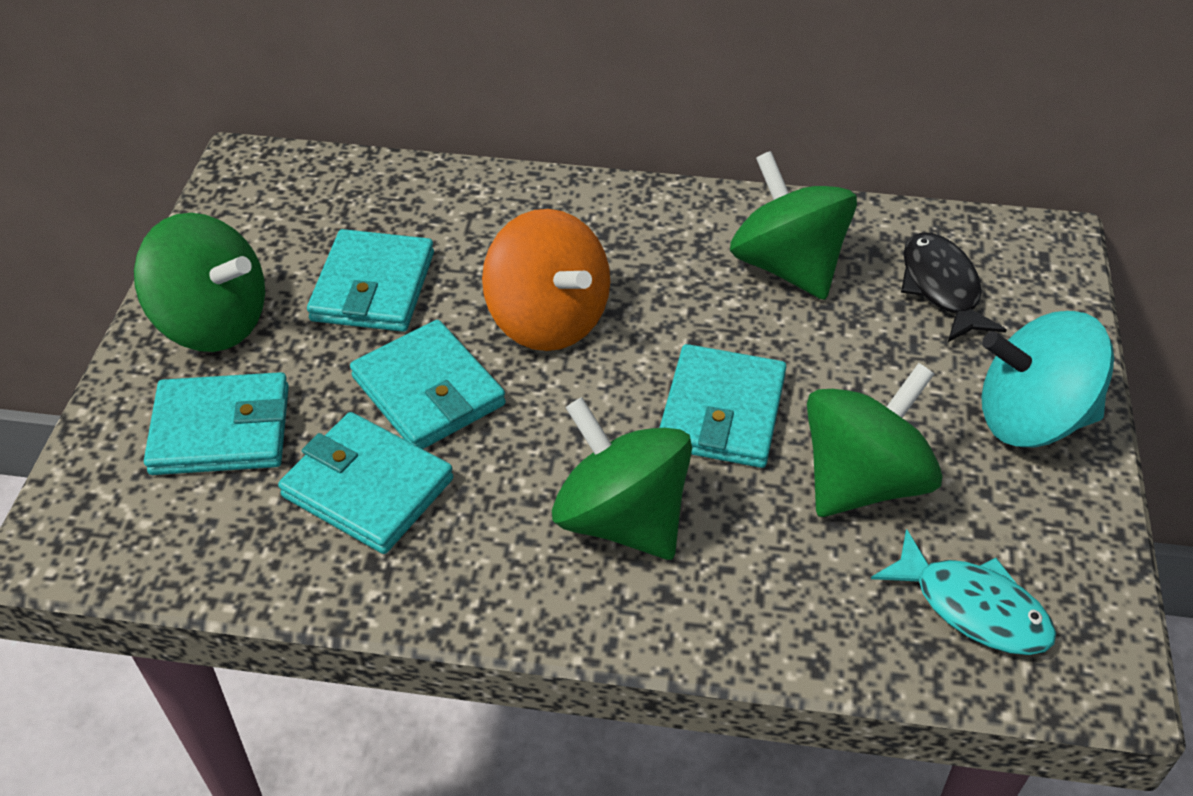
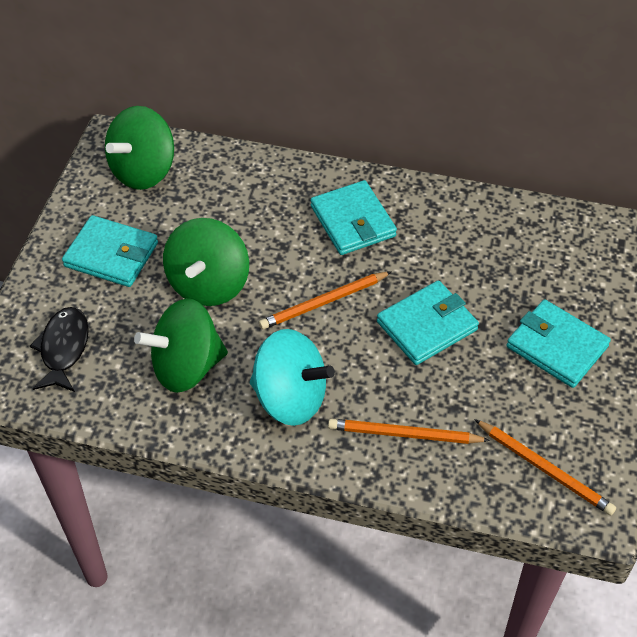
green spinning top: 4 -> 3
orange pencil: 0 -> 3
orange spinning top: 1 -> 0
turquoise fish: 1 -> 0
turquoise wallet: 5 -> 4

